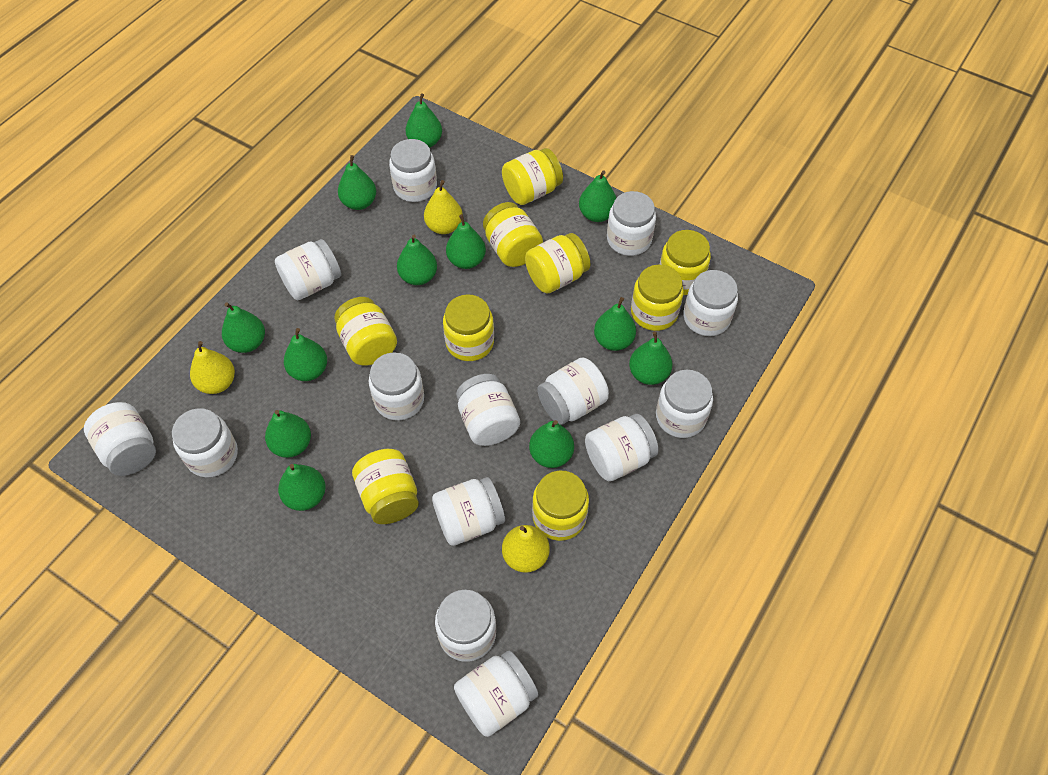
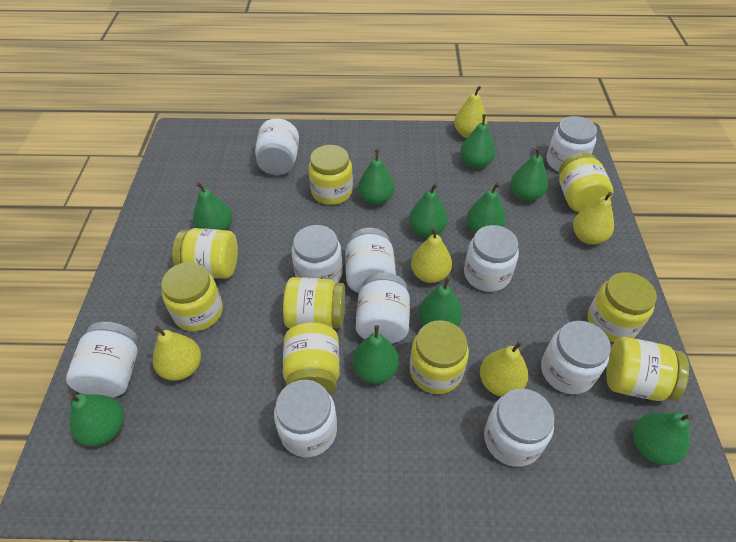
green pear: 12 -> 10
white jar: 14 -> 10
yellow pear: 3 -> 5

